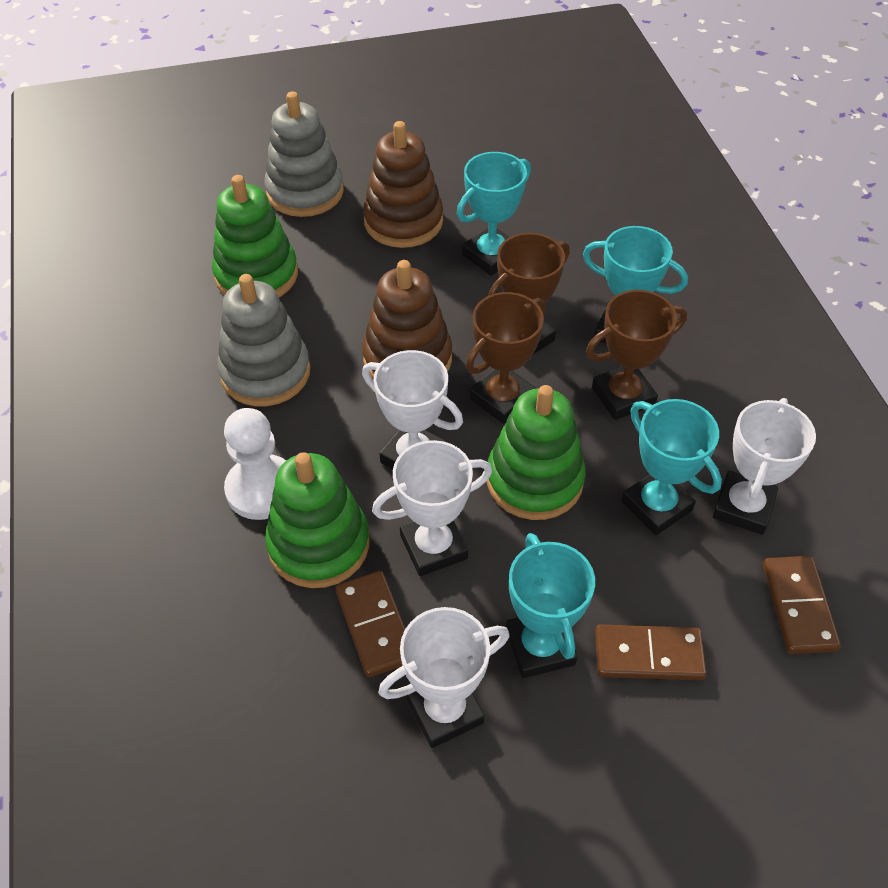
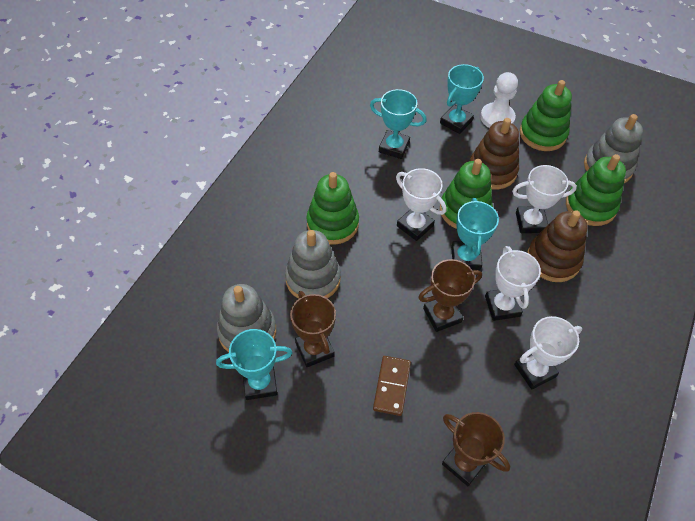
brown domino: 3 -> 1
green stacking toy: 3 -> 4
grey stacking toy: 2 -> 3

